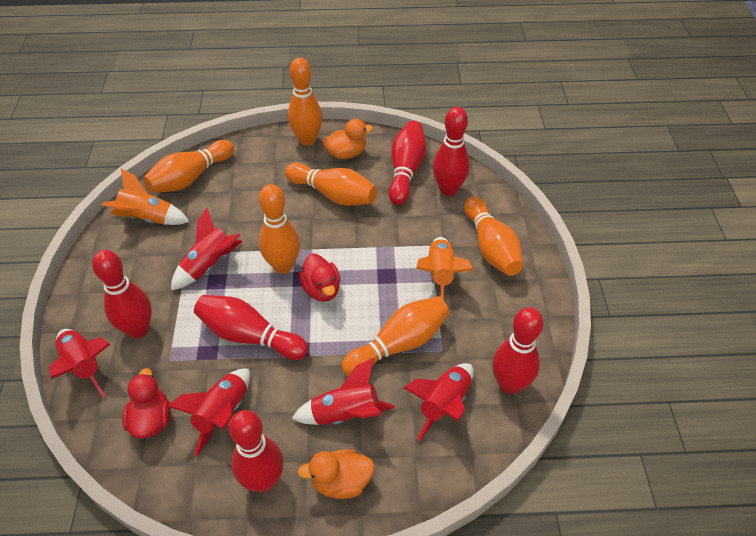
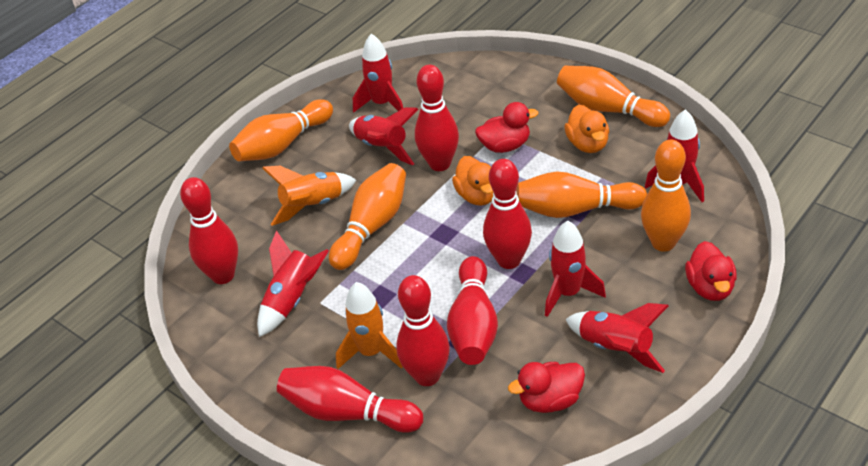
orange bowling pin: 6 -> 5
red duck: 2 -> 3
red rocket: 5 -> 6

